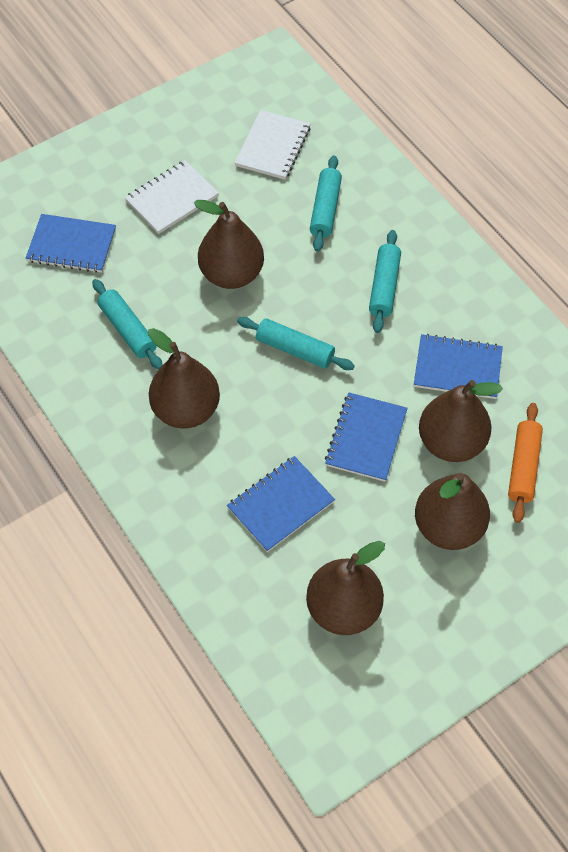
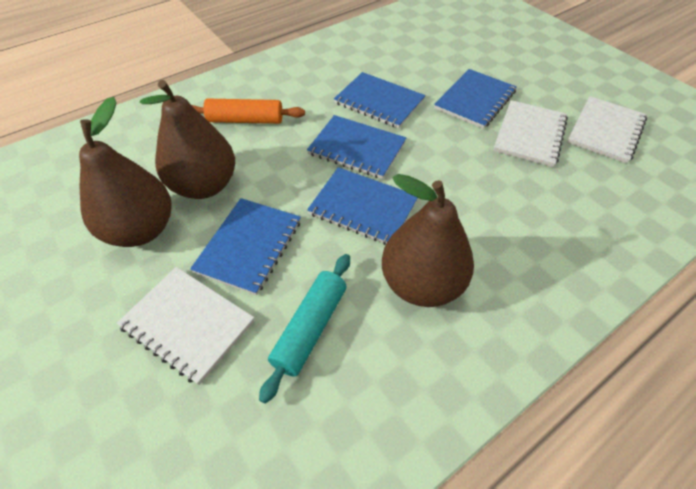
blue notebook: 4 -> 5
brown pear: 5 -> 3
turquoise rolling pin: 4 -> 1
white notebook: 2 -> 3

